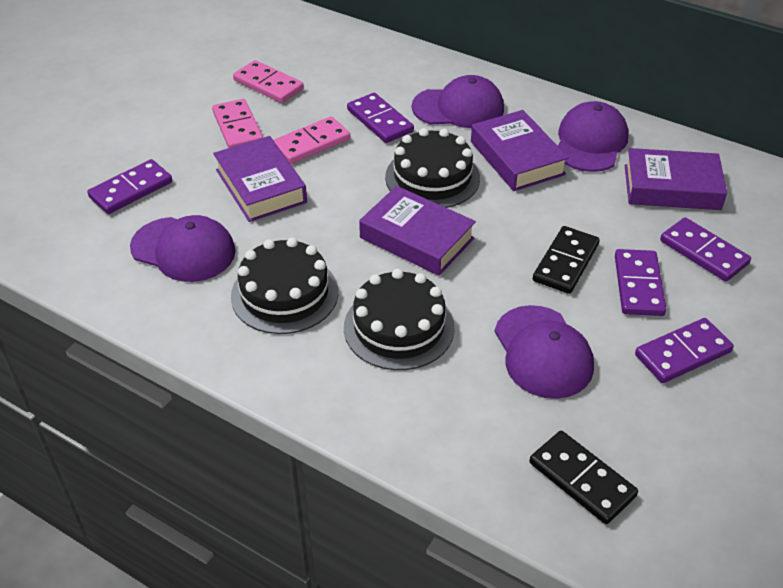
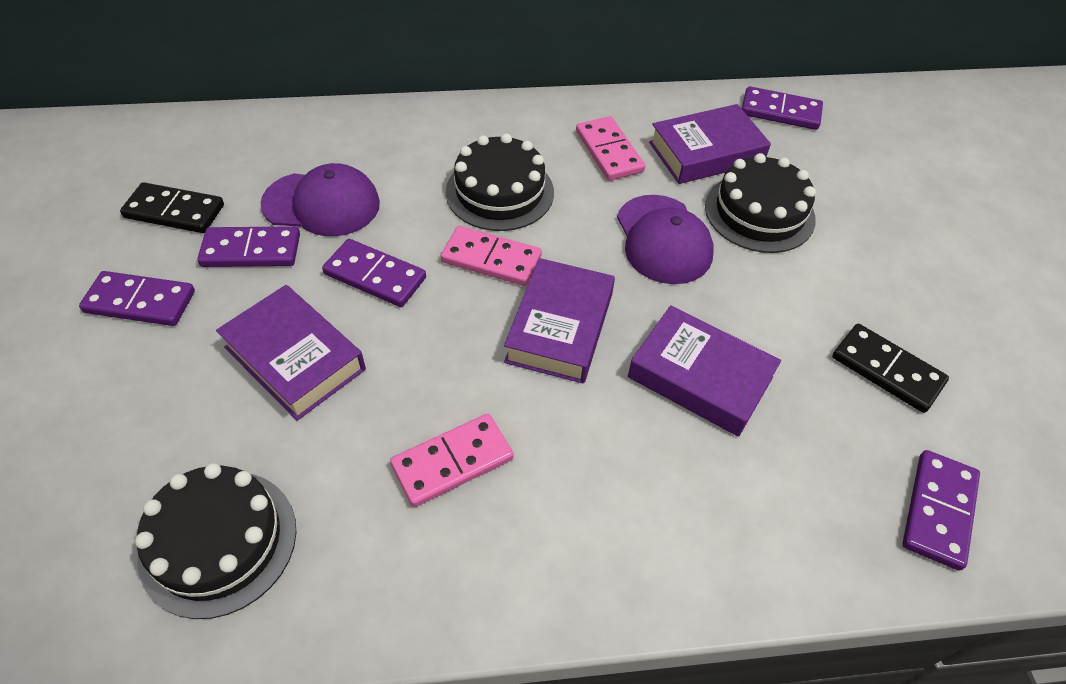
purple cap: 4 -> 2

